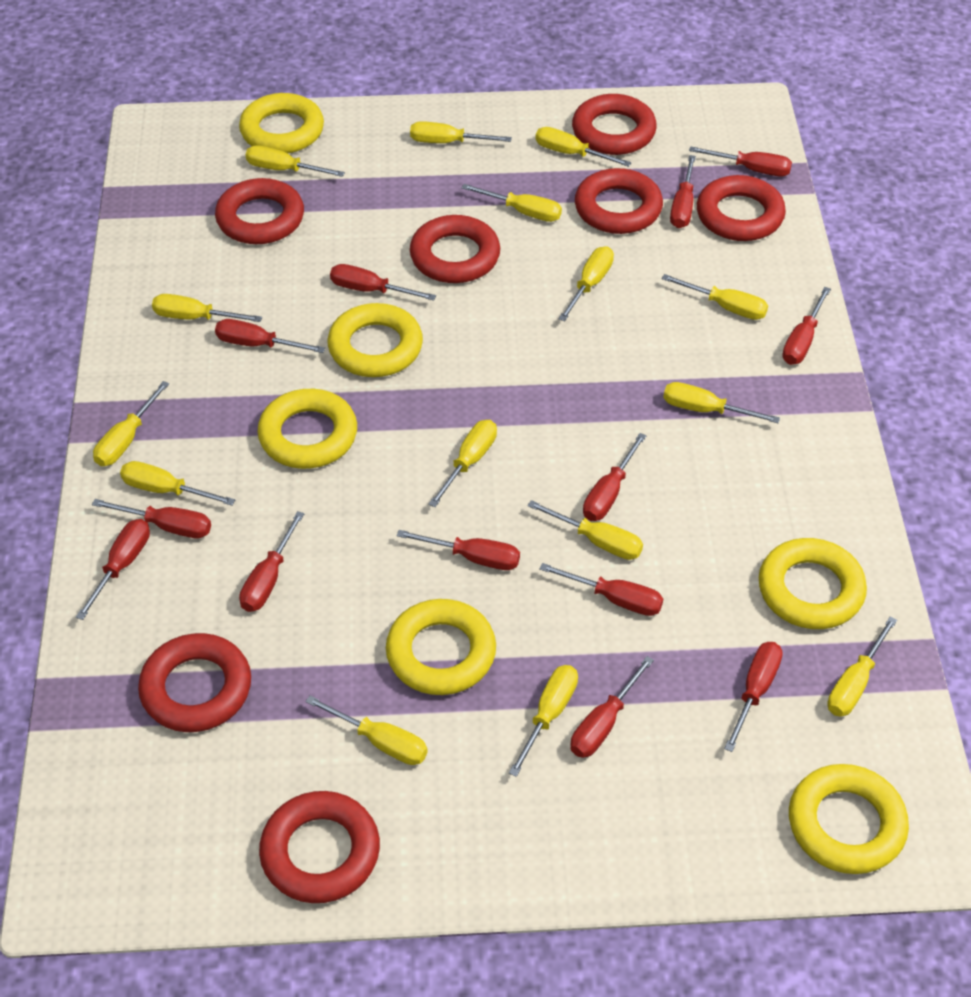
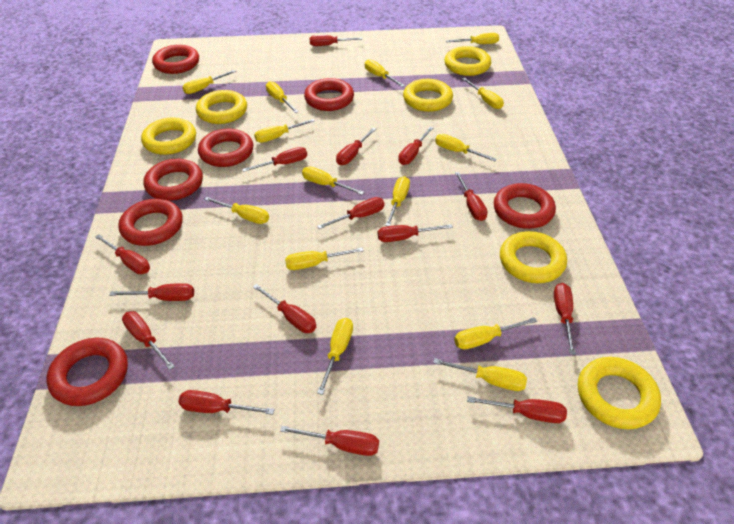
red screwdriver: 13 -> 15
yellow screwdriver: 15 -> 14

